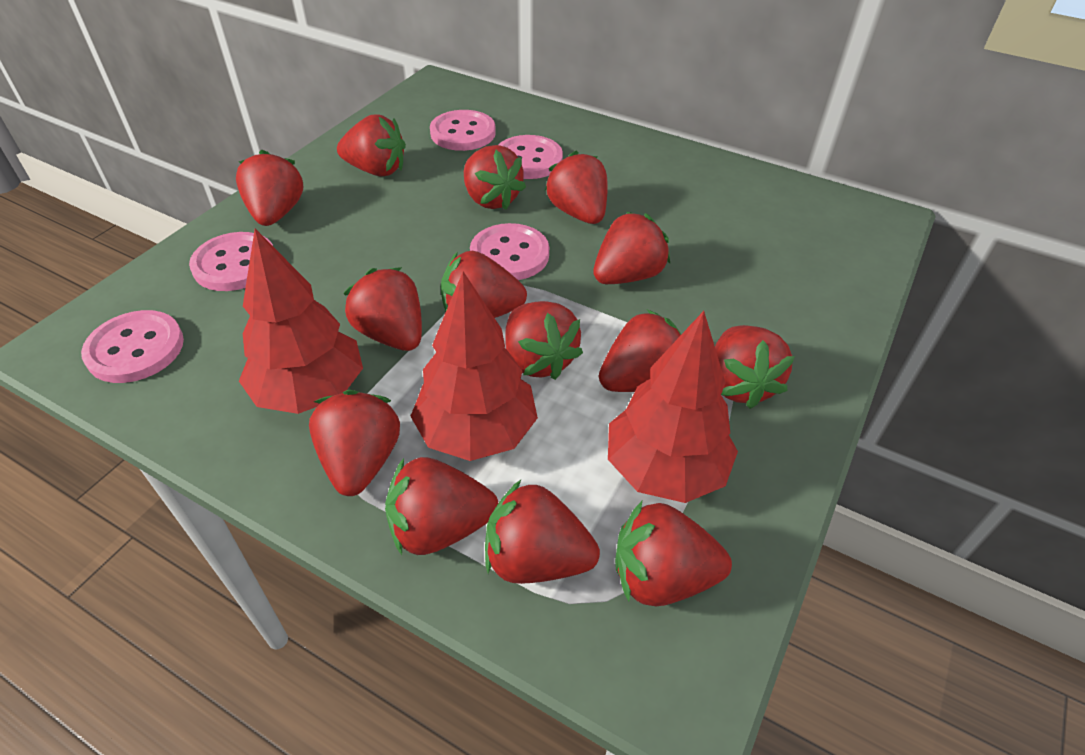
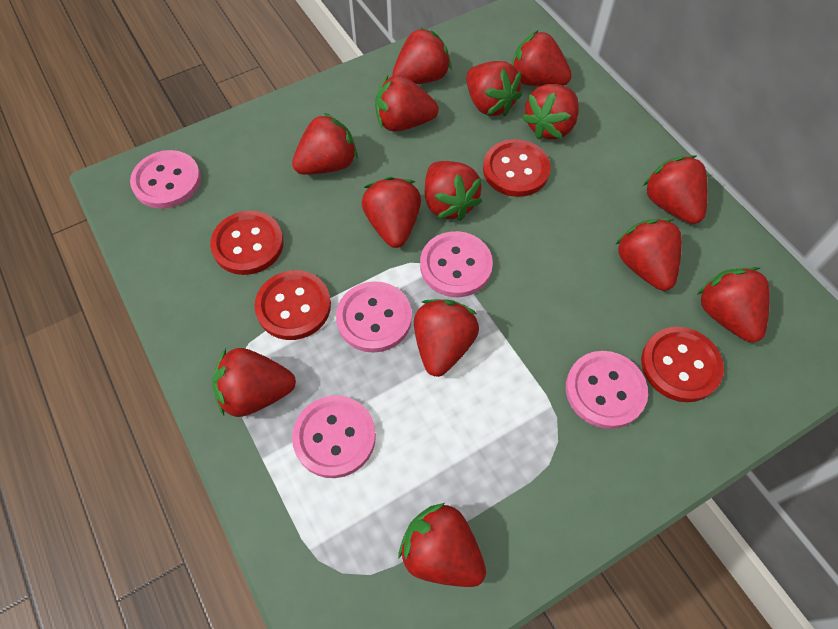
red button: 0 -> 4
red tree: 3 -> 0

